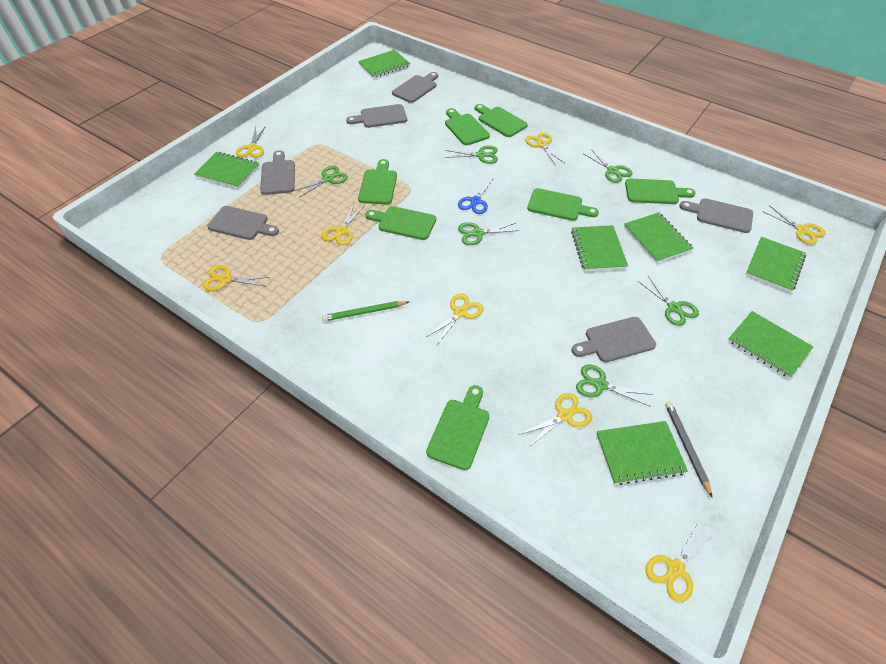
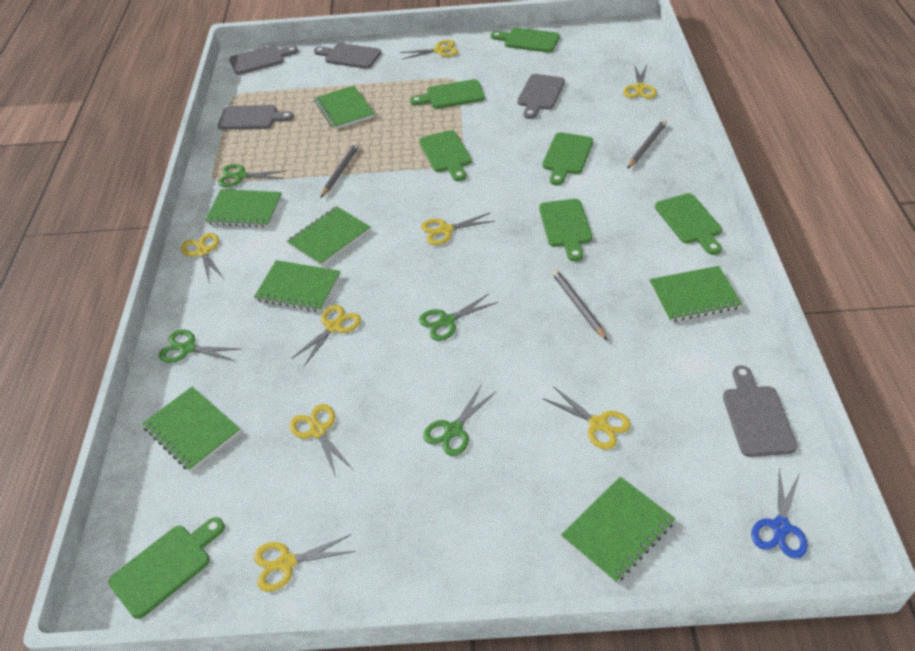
green pencil: 1 -> 0
green scissors: 6 -> 4
grey cutting board: 6 -> 5
grey pencil: 1 -> 3

